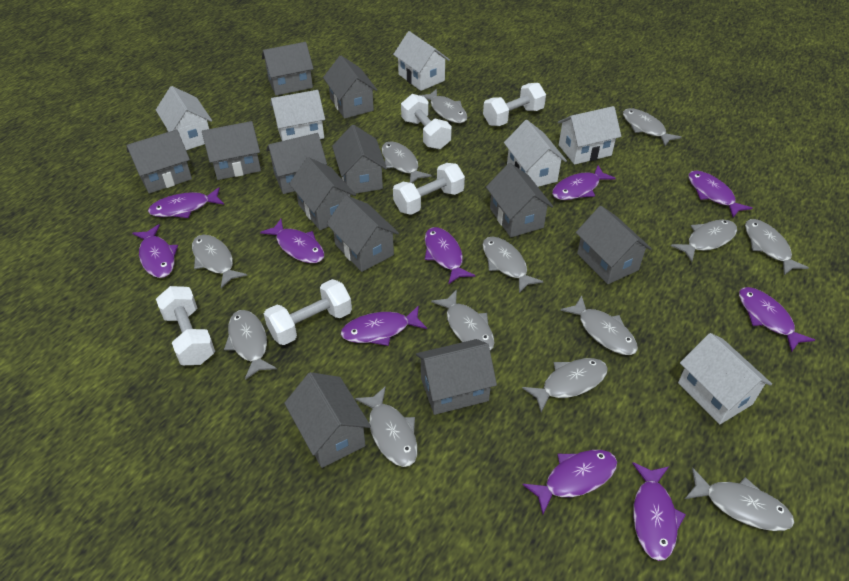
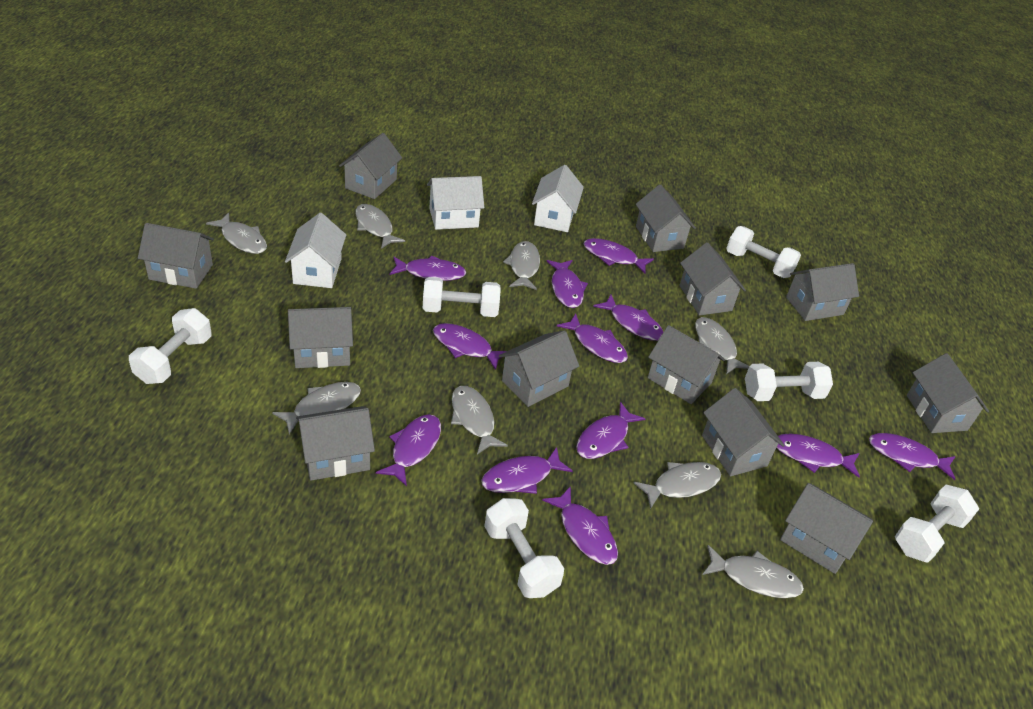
grey fish: 13 -> 8
purple fish: 10 -> 12
white dumbbell: 5 -> 6
white house: 6 -> 3

